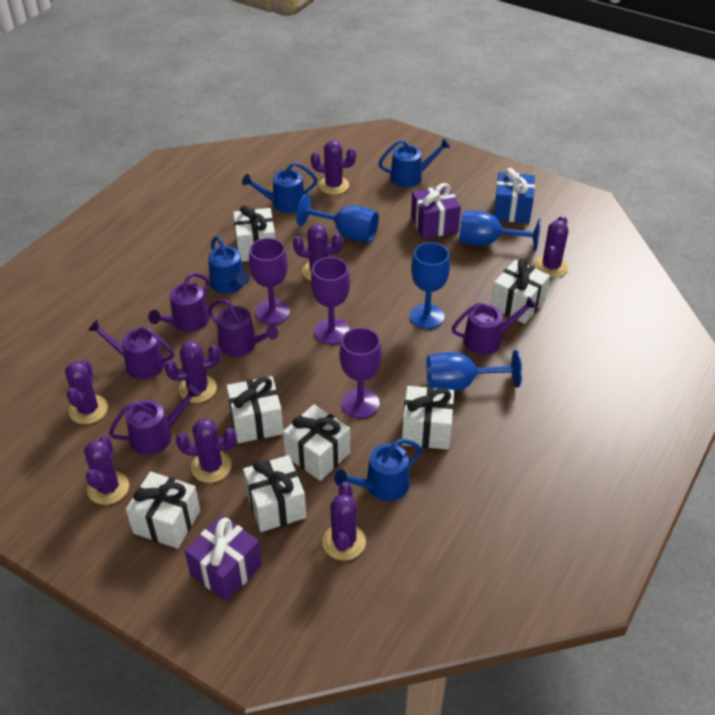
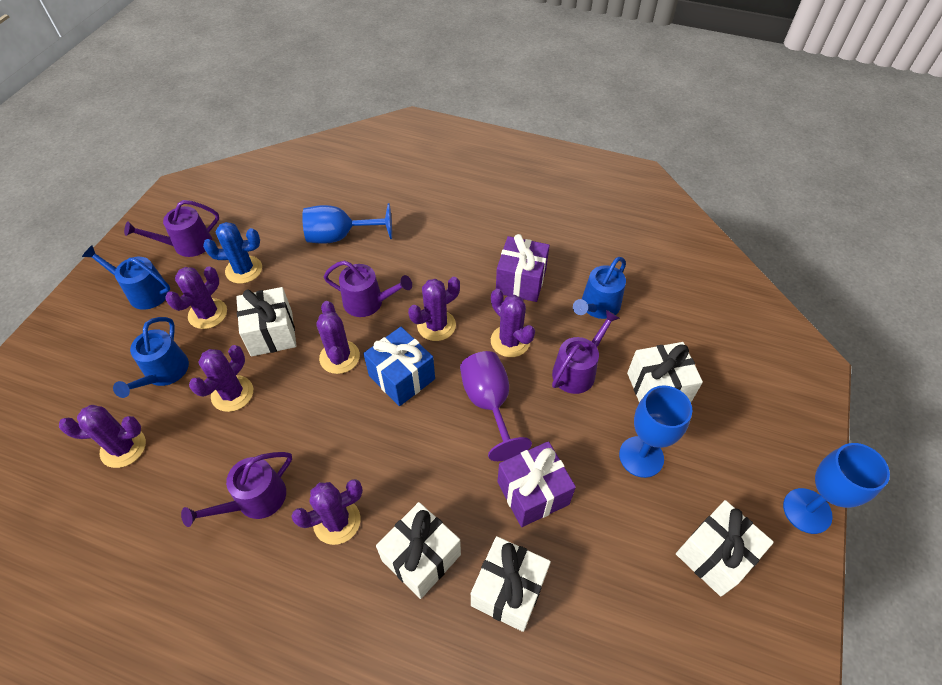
blue cactus: 0 -> 1
blue goblet: 4 -> 3
blue watering can: 4 -> 3
purple cactus: 8 -> 7
purple goblet: 3 -> 1
purple watering can: 5 -> 4
white gift: 7 -> 5

